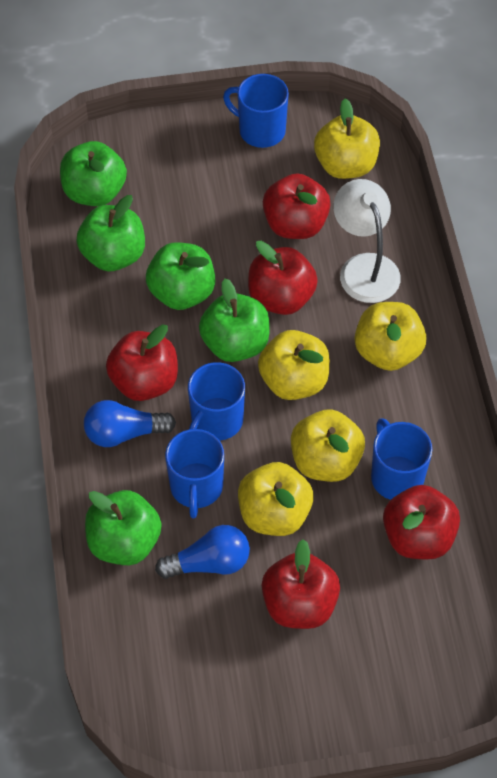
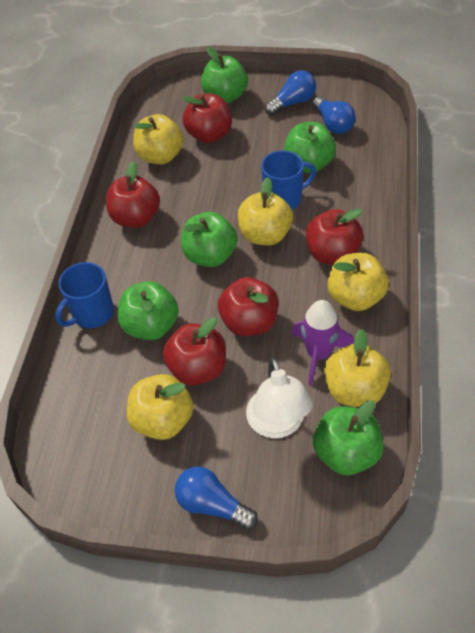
blue light bulb: 2 -> 3
blue mug: 4 -> 2
purple rocket: 0 -> 1

